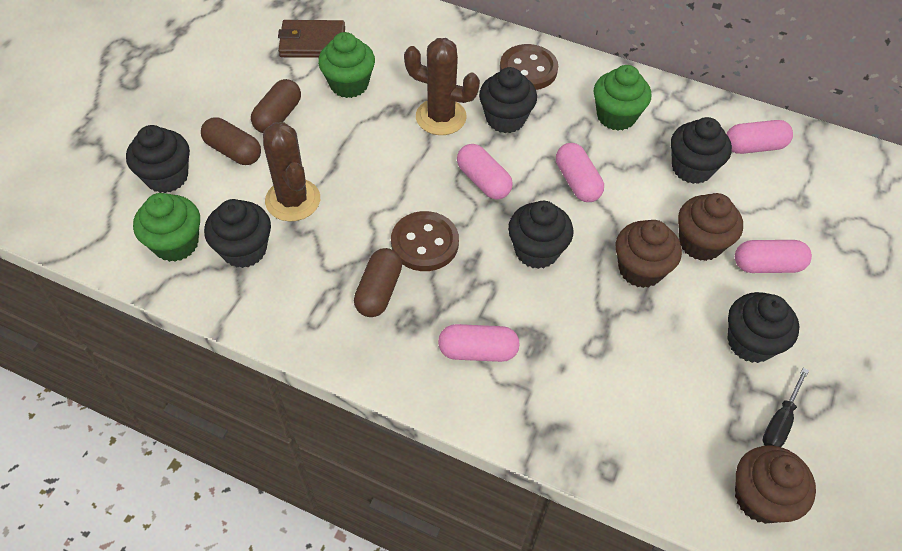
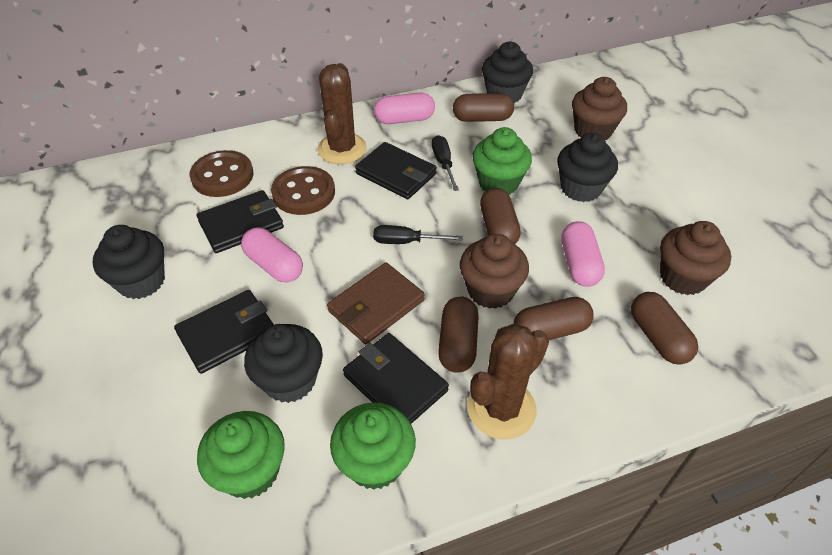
black cupcake: 6 -> 4
black screwdriver: 1 -> 2
black wallet: 0 -> 4
brown capsule: 3 -> 5
pink capsule: 5 -> 3

